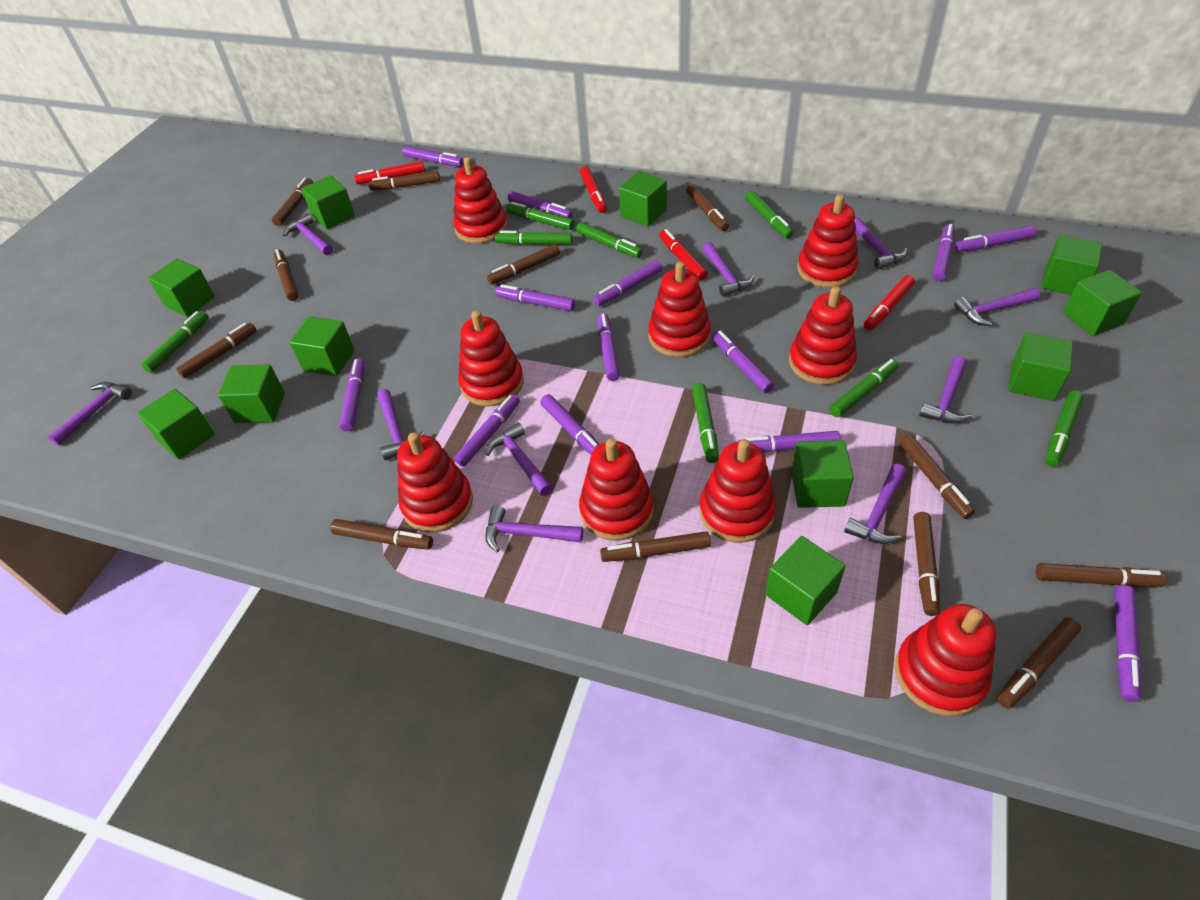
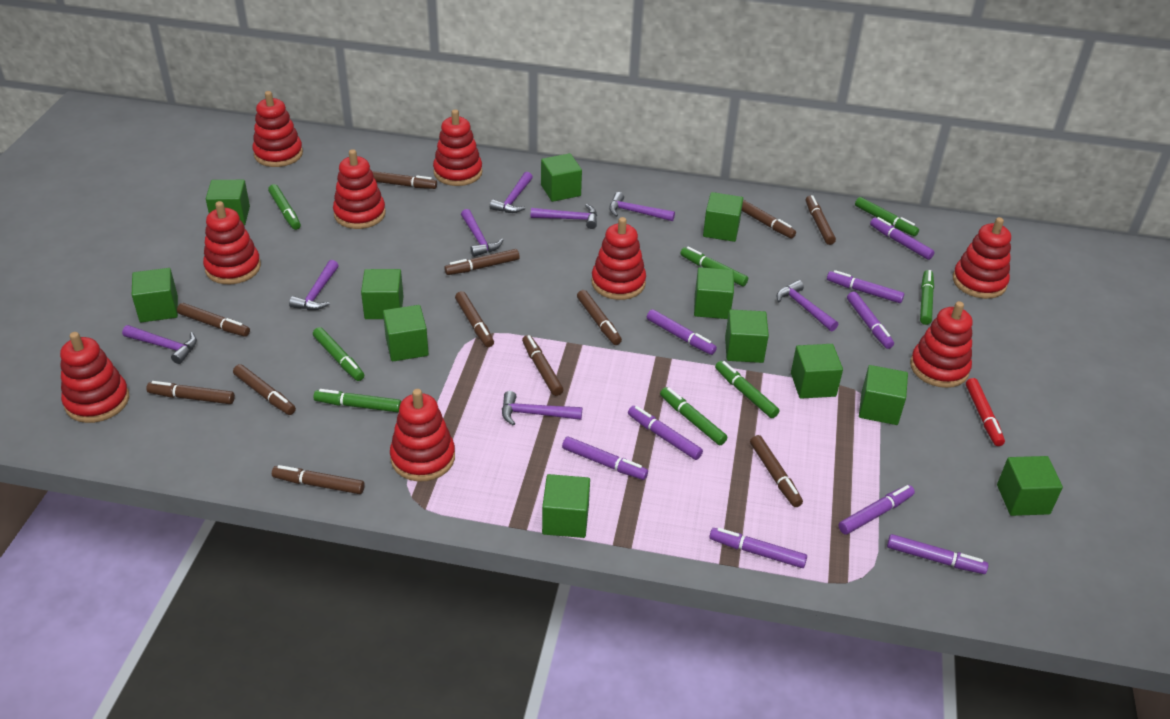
green cube: 11 -> 12
purple hammer: 10 -> 8
purple marker: 13 -> 9
red marker: 4 -> 1

